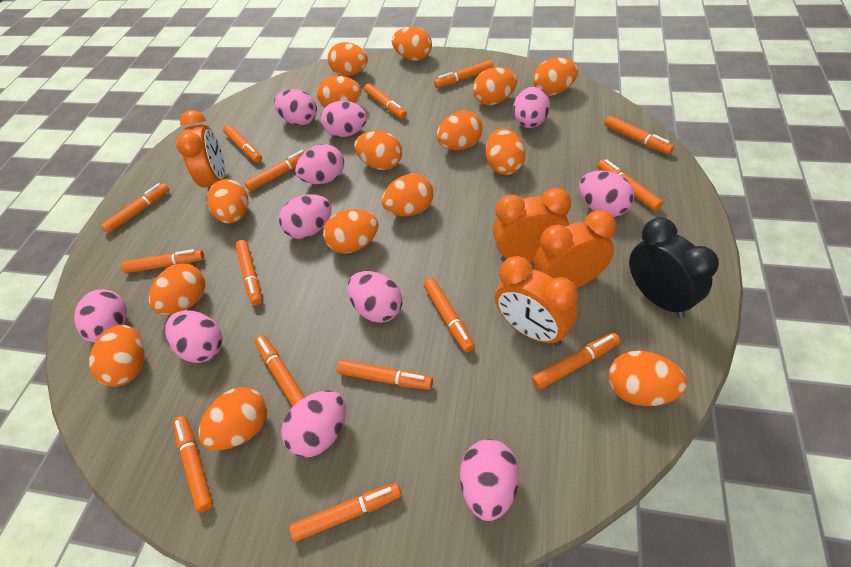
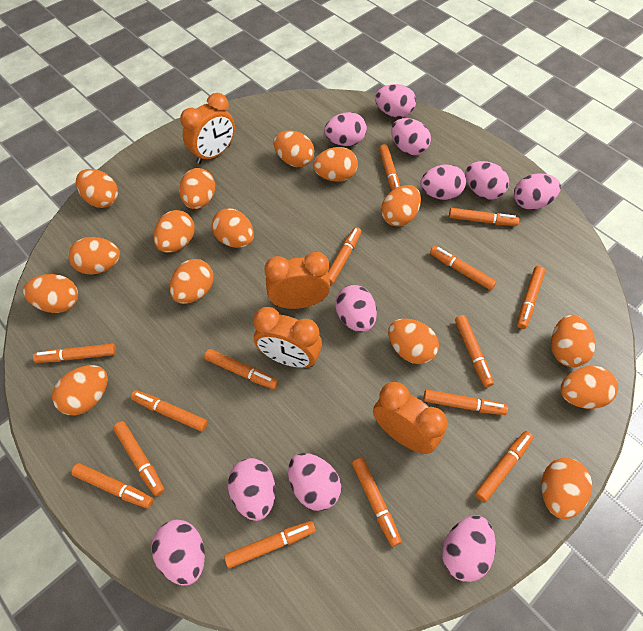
black clock: 1 -> 0

